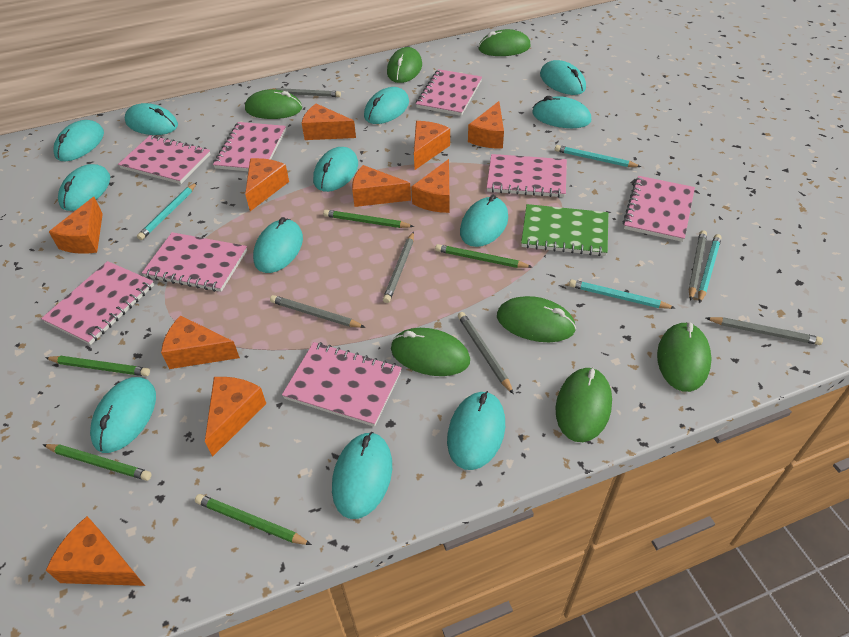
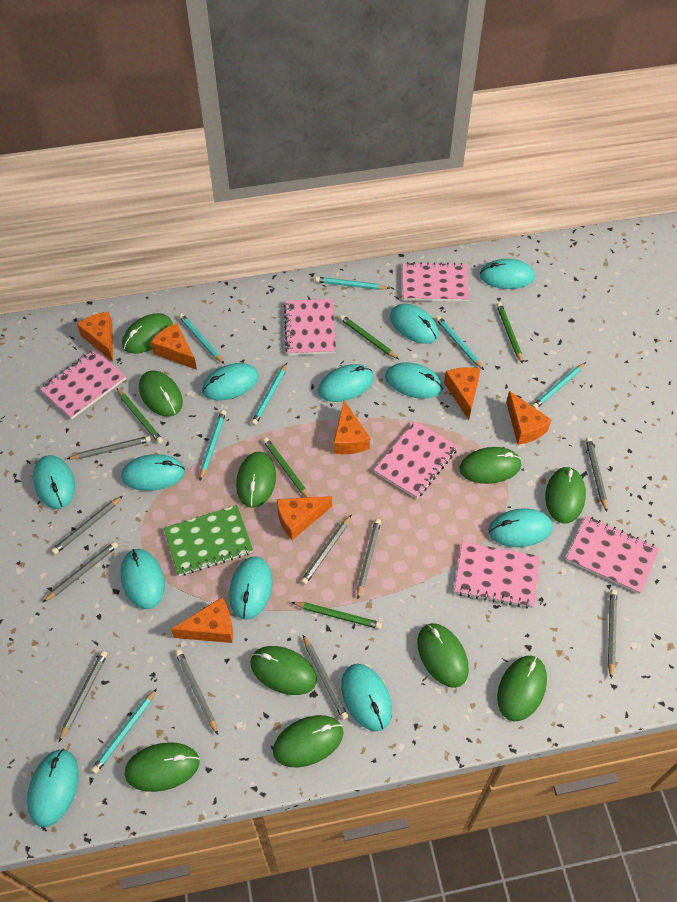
green mouse: 7 -> 10
grey pencil: 6 -> 10
orange cheese: 10 -> 7
pink notebook: 8 -> 6
turquoise pencil: 4 -> 7

